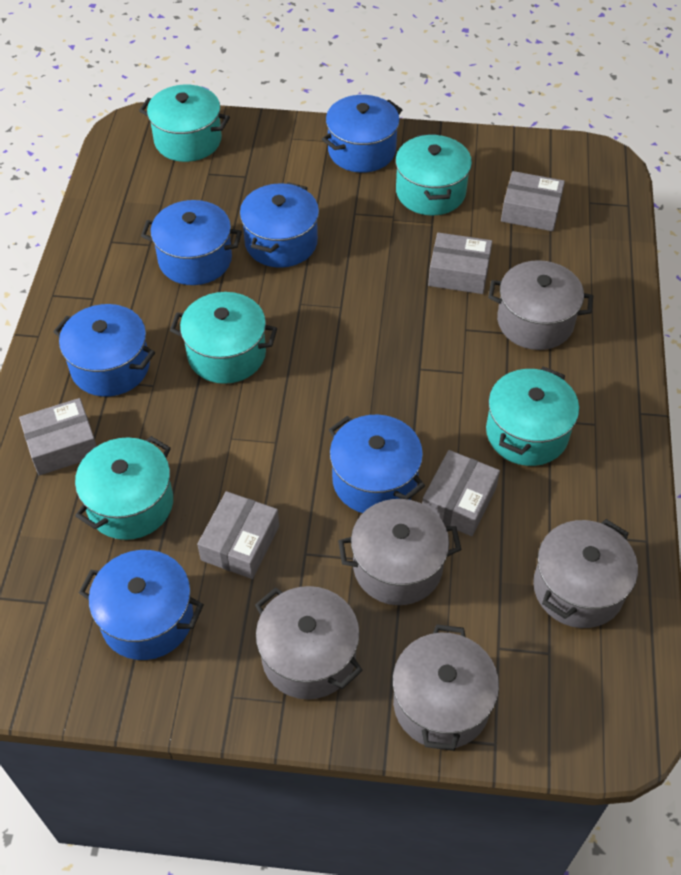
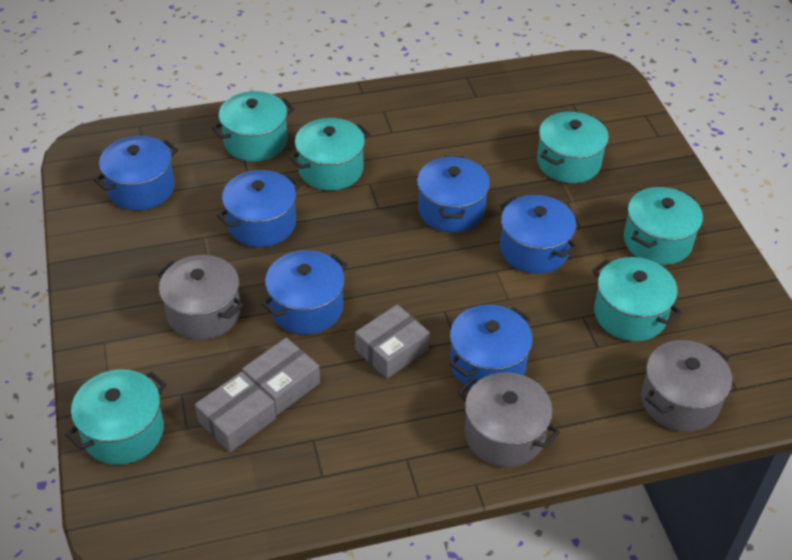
grey box: 5 -> 3
grey pot: 5 -> 3
turquoise pot: 5 -> 6

